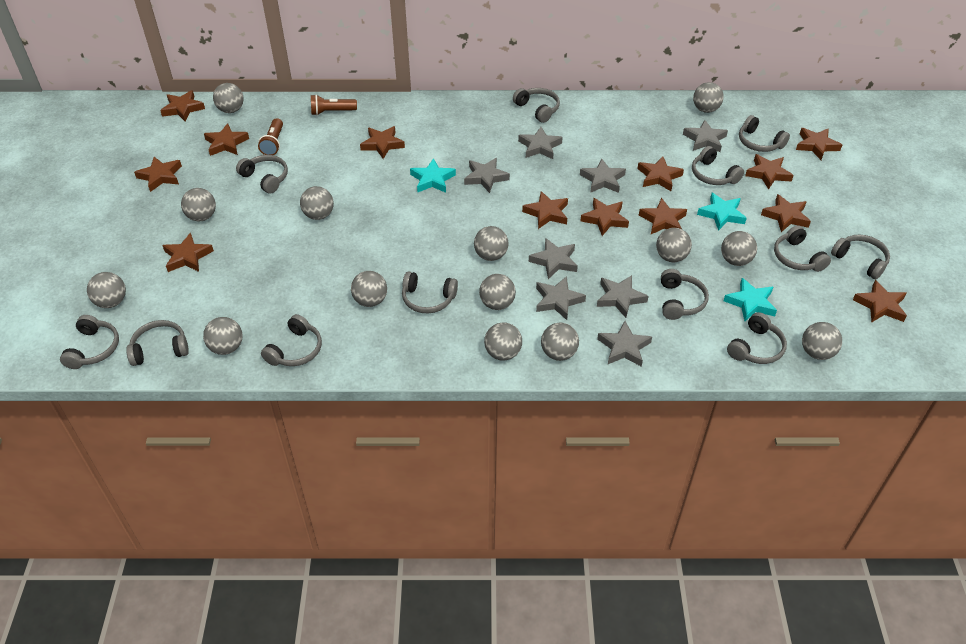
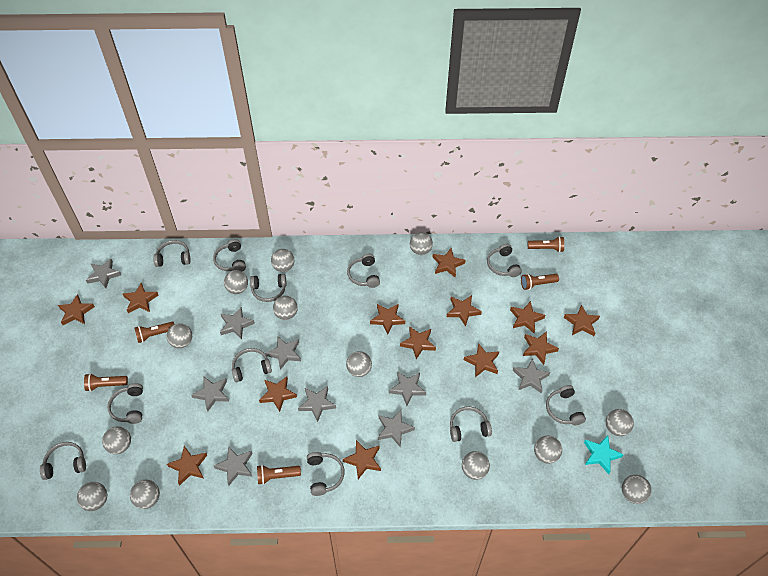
brown flashlight: 2 -> 5
grey ball: 14 -> 13
grey headphones: 12 -> 11
grey star: 8 -> 9
turquoise star: 3 -> 1

